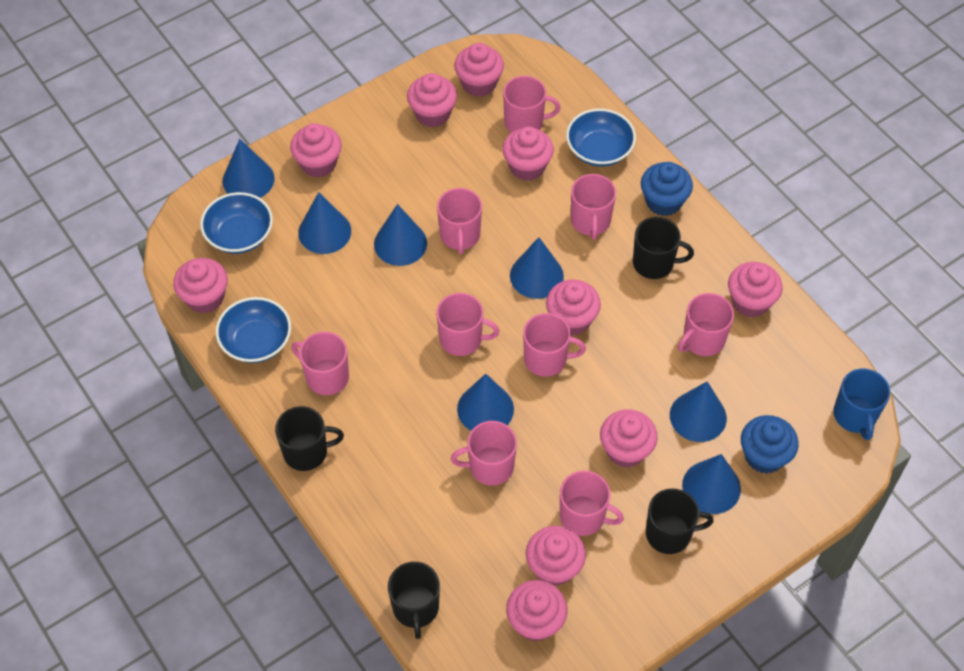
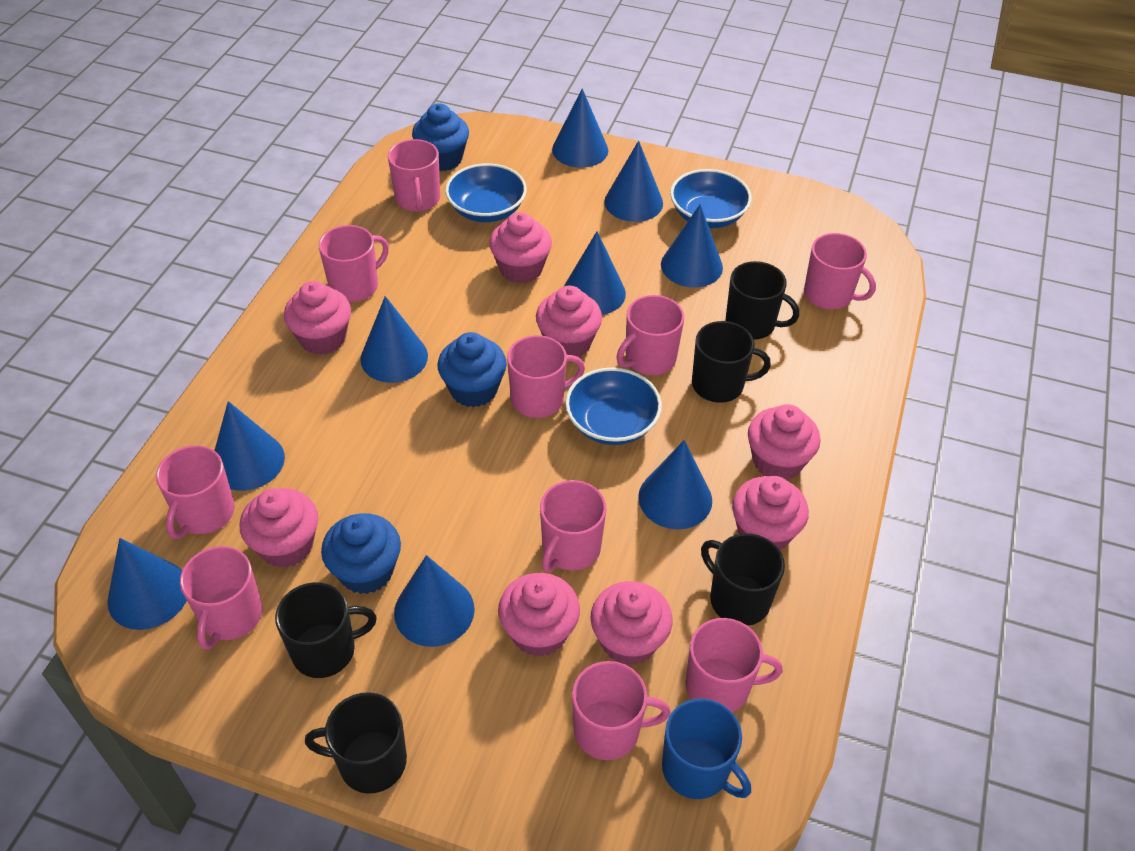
black mug: 4 -> 5
blue cone: 7 -> 9
blue cupcake: 2 -> 3
pink cupcake: 10 -> 8
pink mug: 9 -> 10

